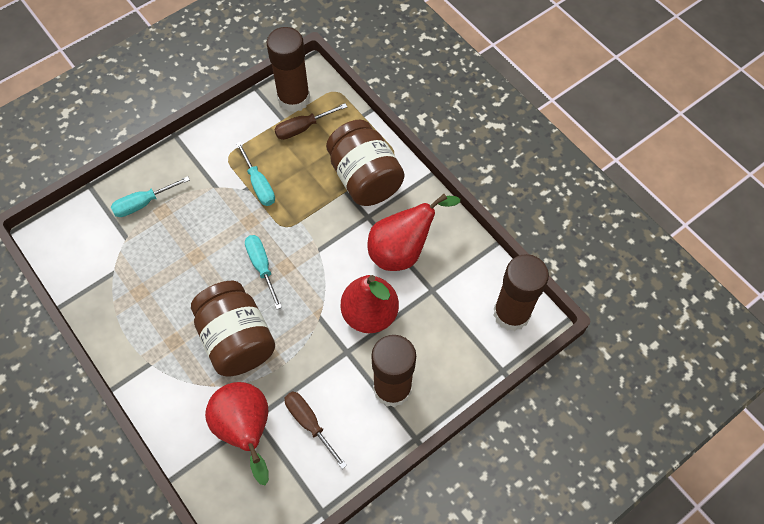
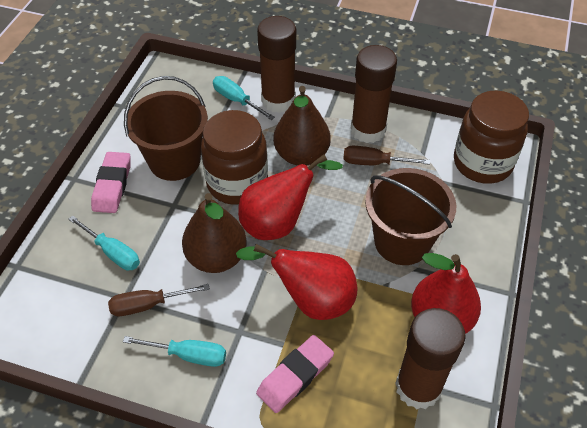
brown bucket: 0 -> 2
brown pear: 0 -> 2
pink eraser: 0 -> 2

